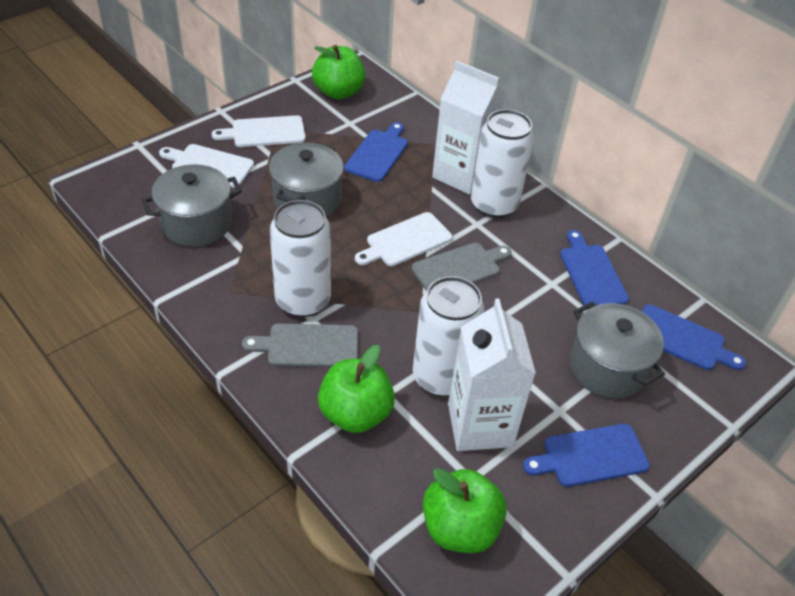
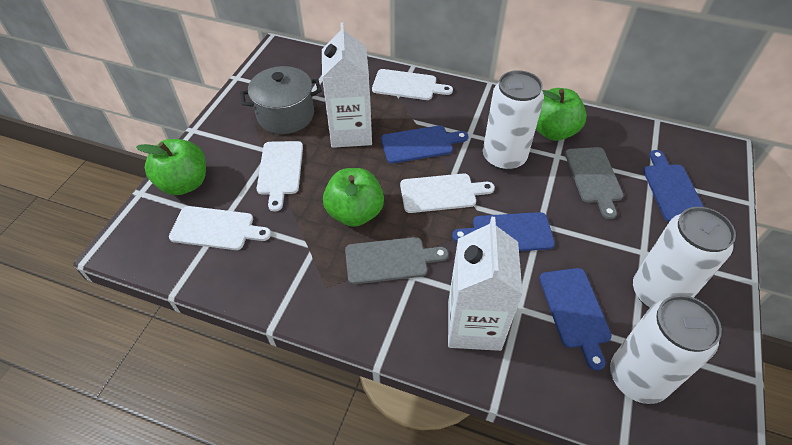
grey pot: 3 -> 1
white cutting board: 3 -> 4

